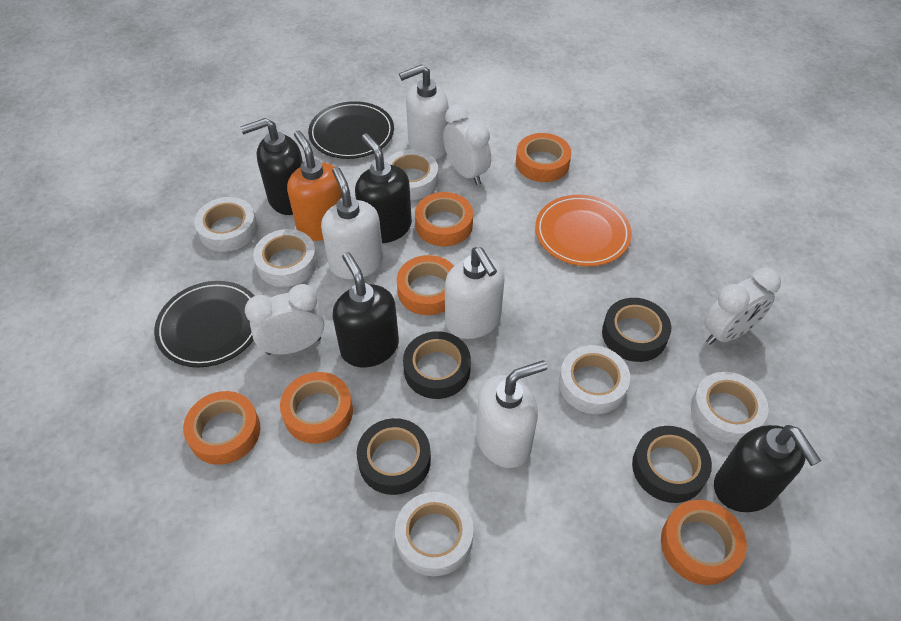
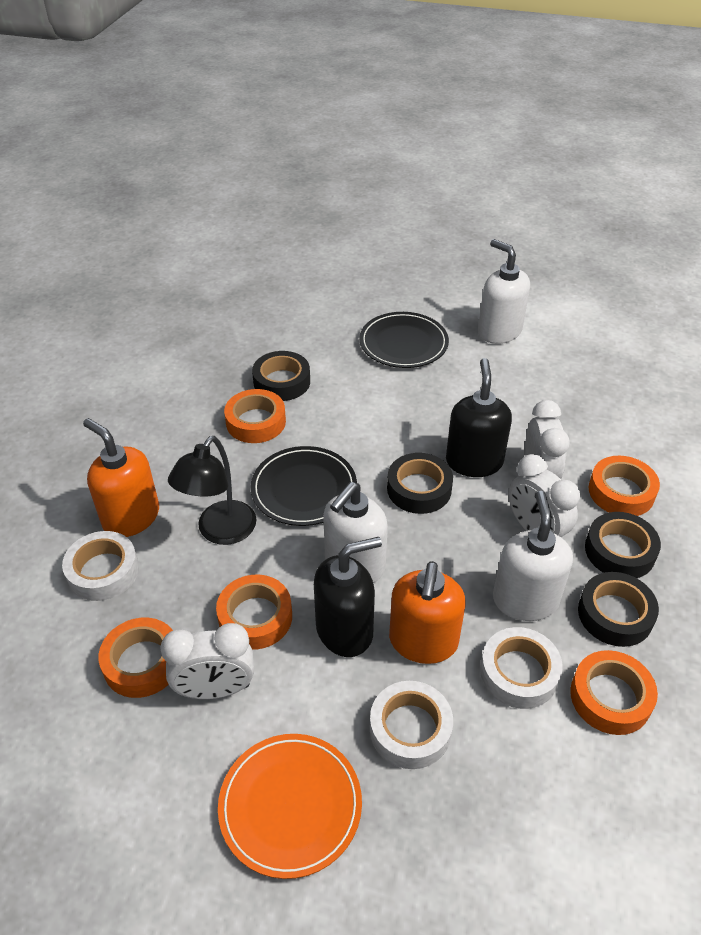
black lamp: 0 -> 1
black soap dispenser: 4 -> 2
orange soap dispenser: 1 -> 2
orange tape: 6 -> 5
white soap dispenser: 4 -> 3
white tape: 6 -> 3

